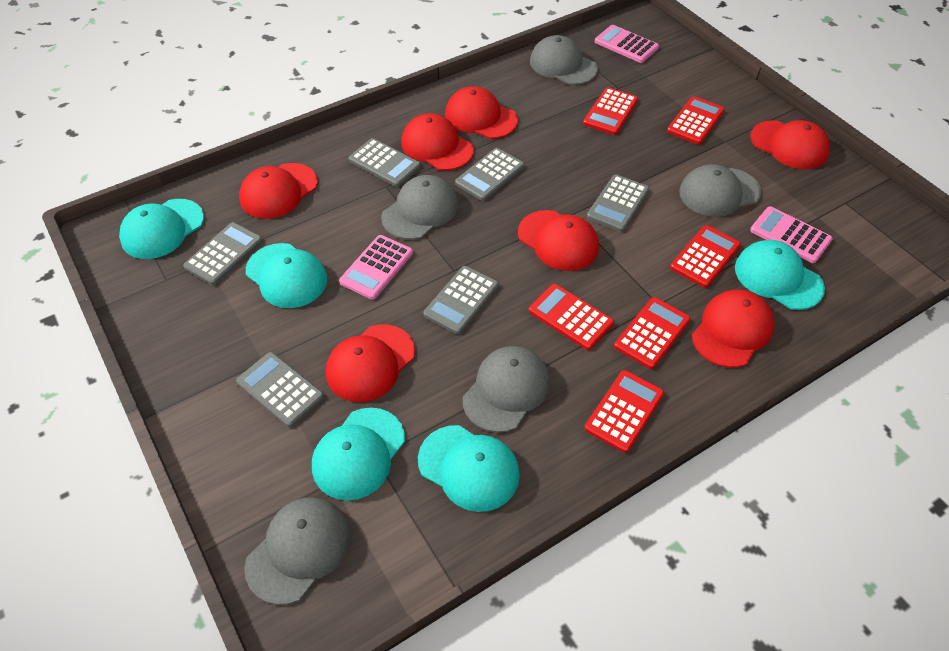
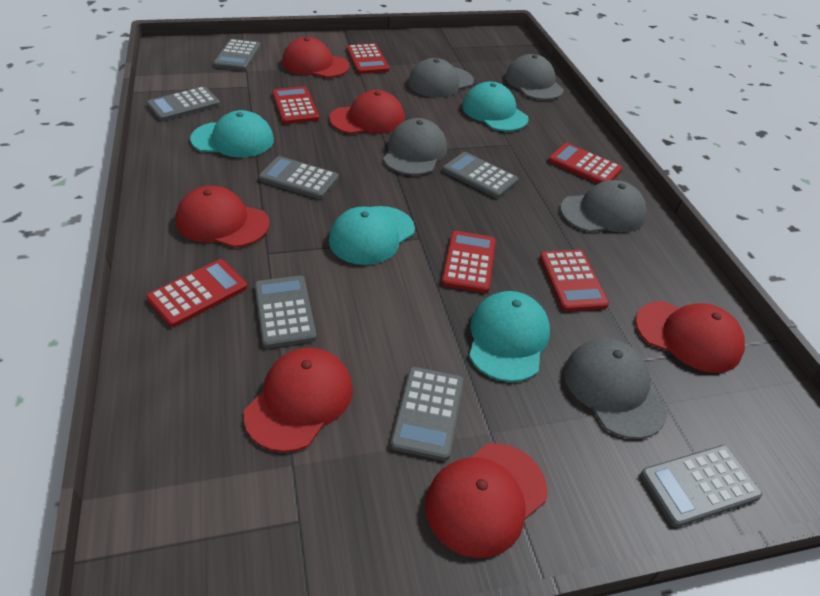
grey calculator: 6 -> 7
pink calculator: 3 -> 0
red cap: 7 -> 6
turquoise cap: 5 -> 4

